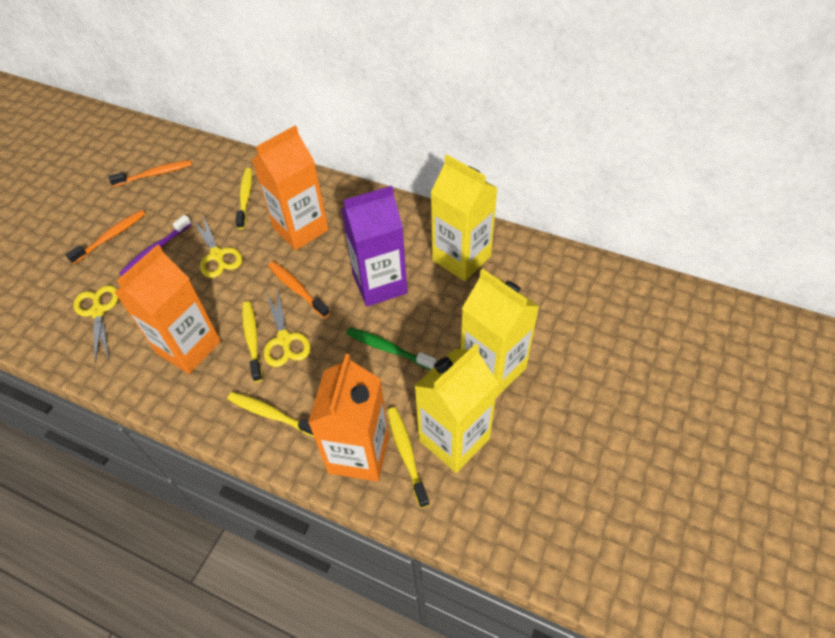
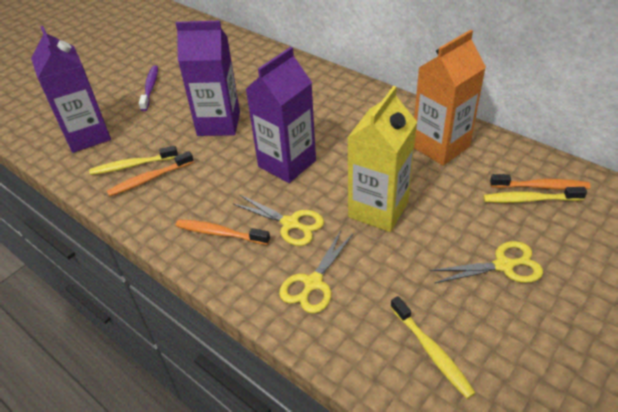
green toothbrush: 1 -> 0
orange carton: 3 -> 1
purple carton: 1 -> 3
yellow carton: 3 -> 1
yellow toothbrush: 4 -> 3

